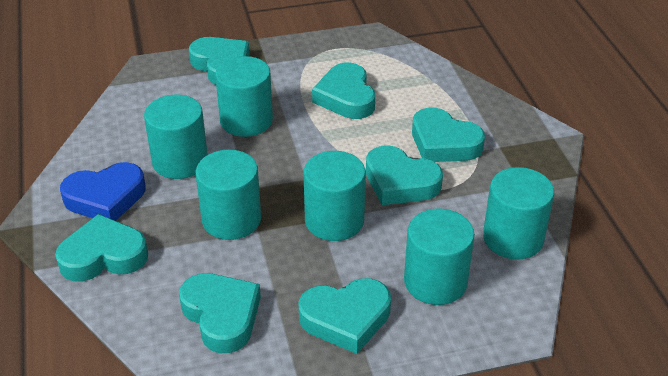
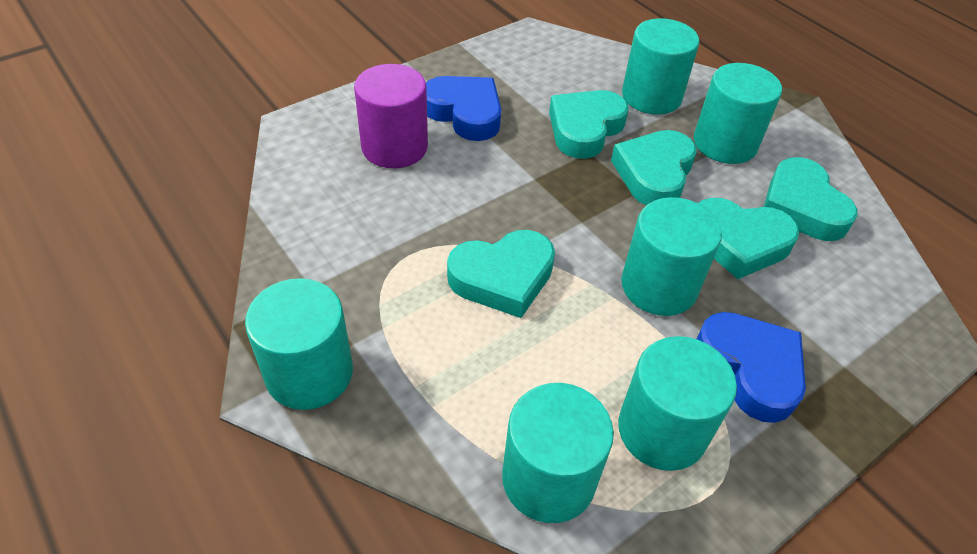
blue heart: 1 -> 2
purple cylinder: 0 -> 1
turquoise heart: 7 -> 5

